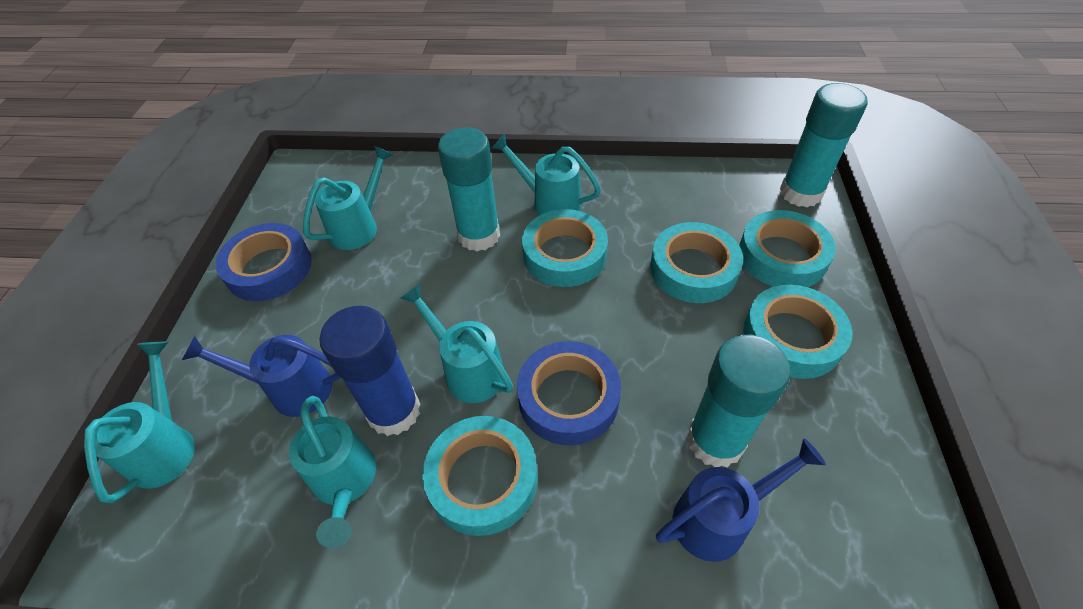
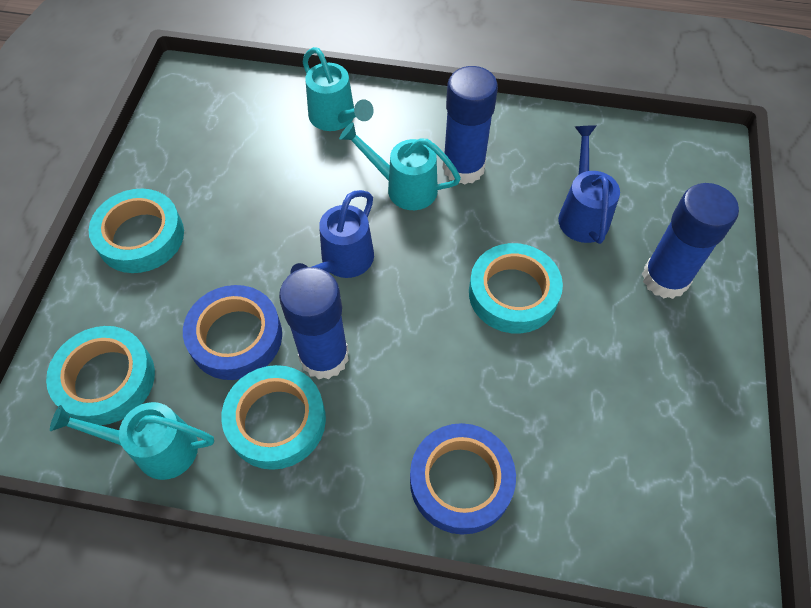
blue glue stick: 1 -> 3
turquoise glue stick: 3 -> 0
turquoise tape: 5 -> 4
turquoise watering can: 5 -> 3

